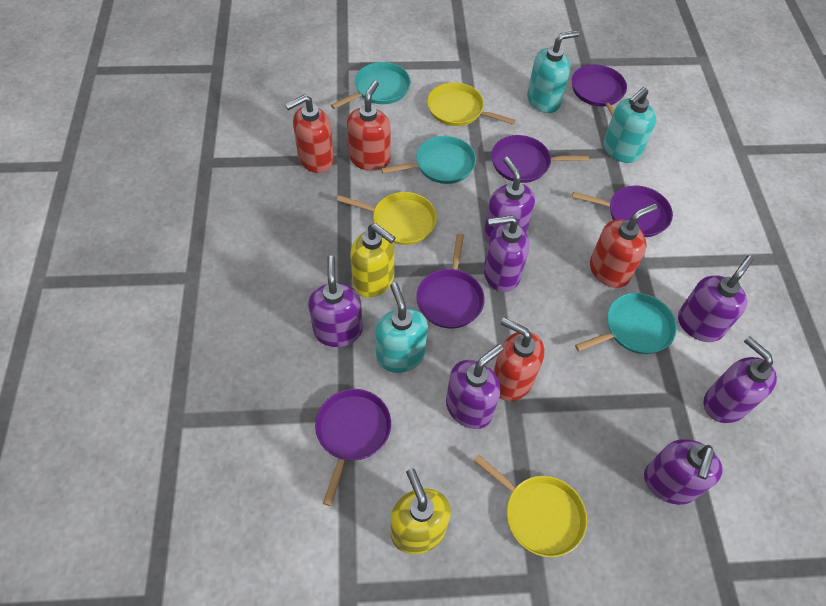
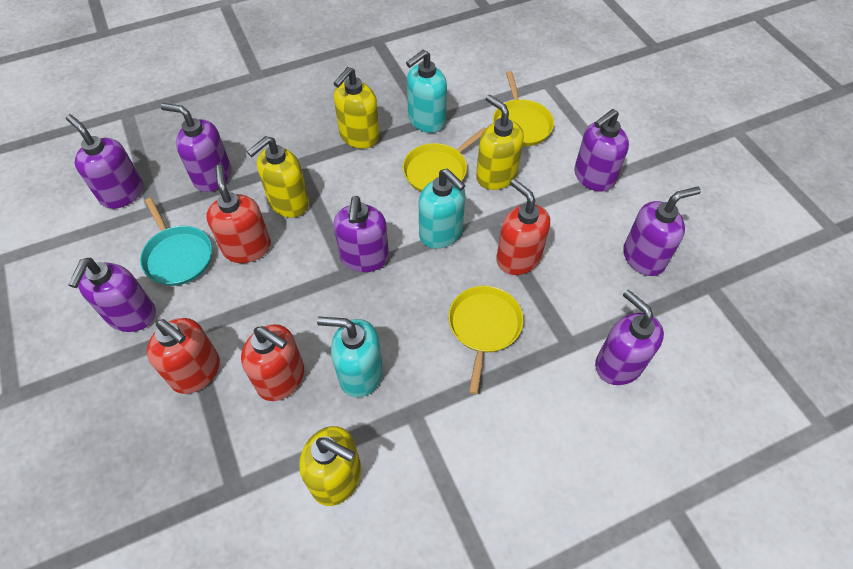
purple pan: 5 -> 0
turquoise pan: 3 -> 1
yellow soap dispenser: 2 -> 4

